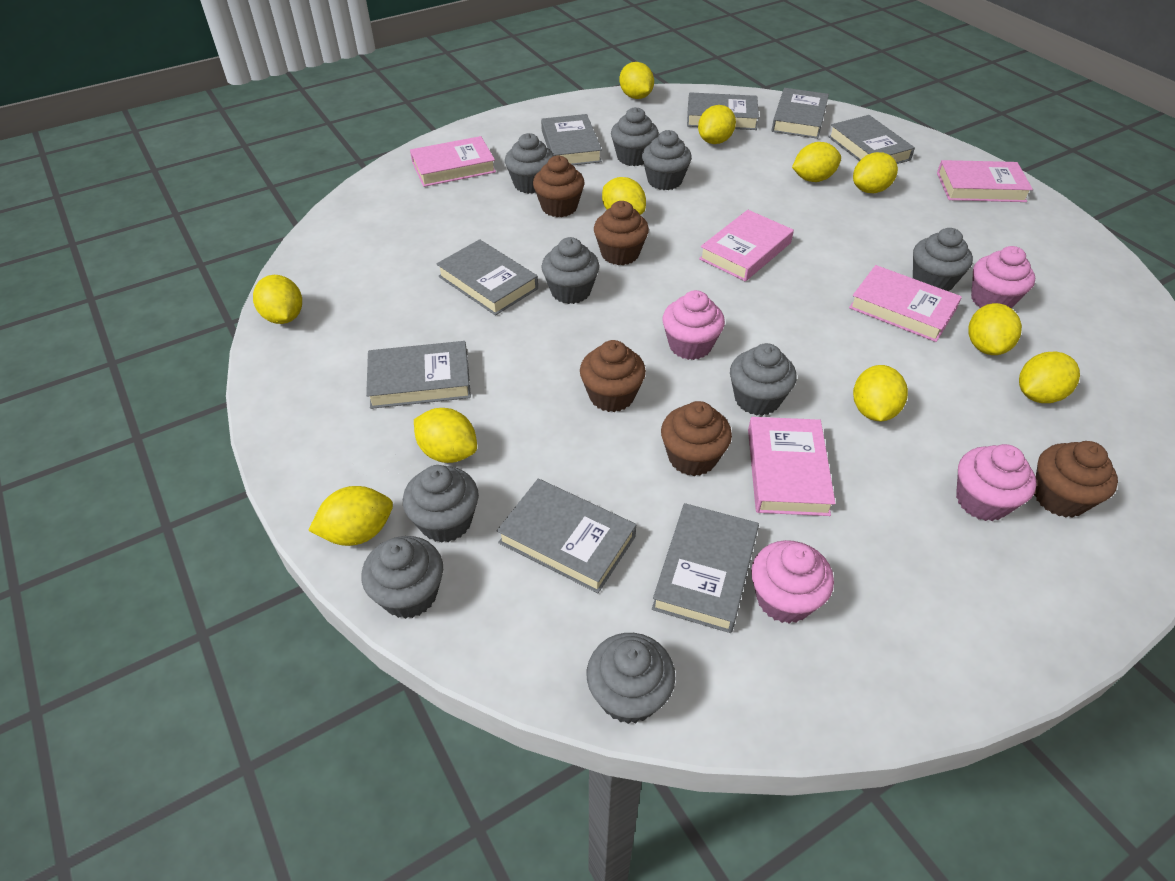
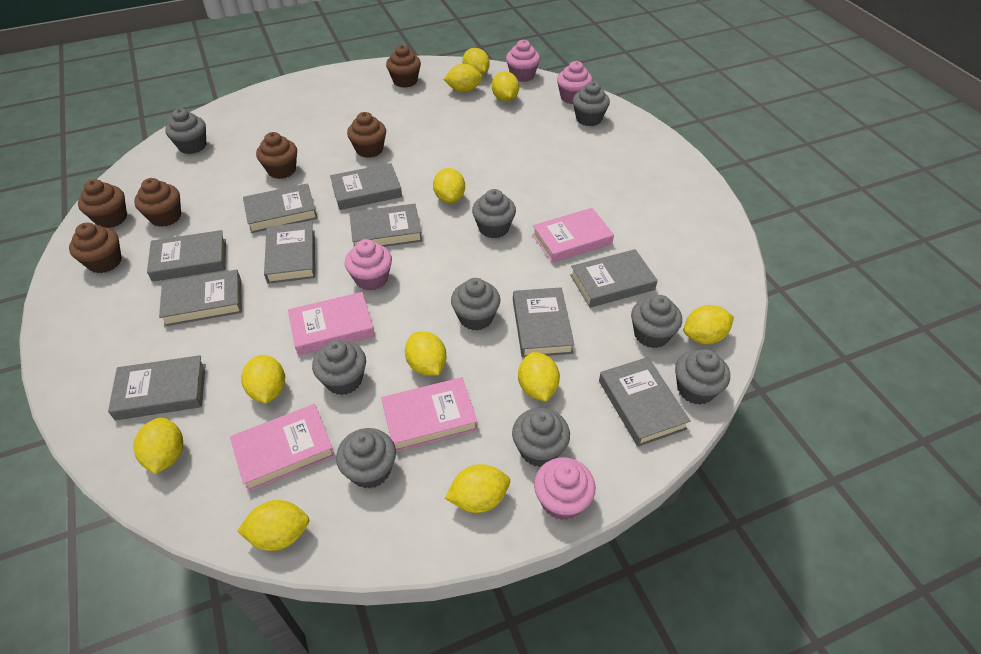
brown cupcake: 5 -> 6
grey book: 8 -> 10
pink book: 5 -> 4

